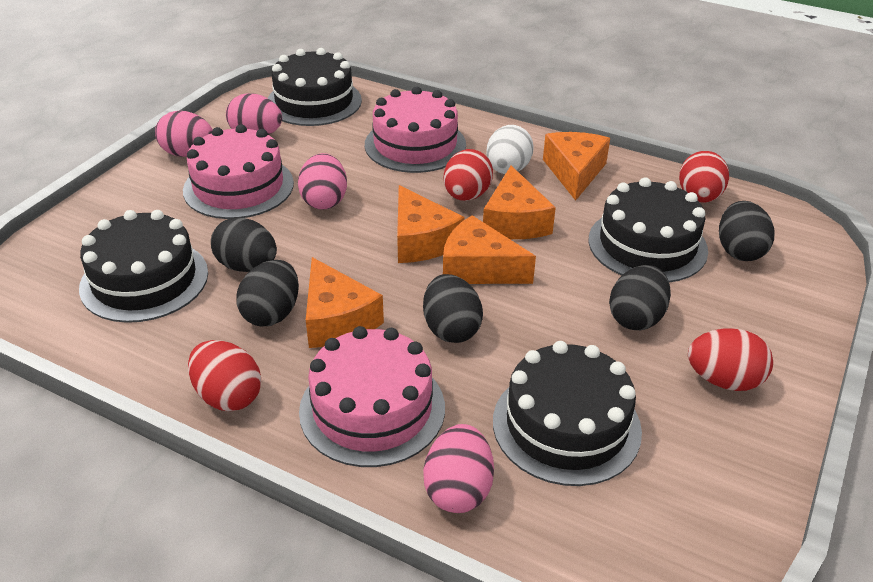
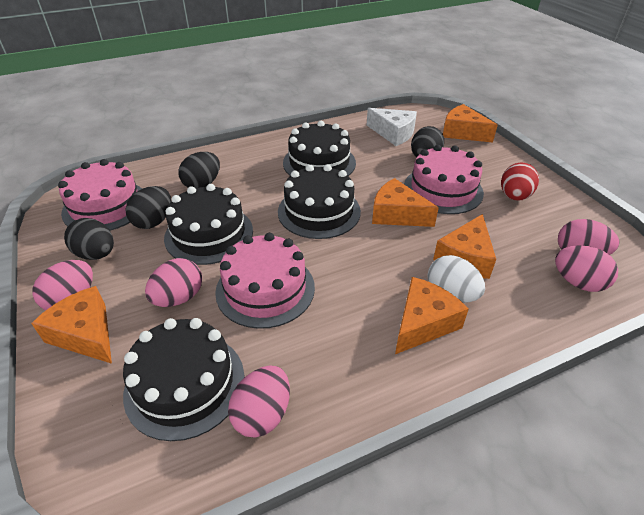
black egg: 5 -> 4
pink egg: 4 -> 5
red egg: 4 -> 1
white cheese: 0 -> 1

